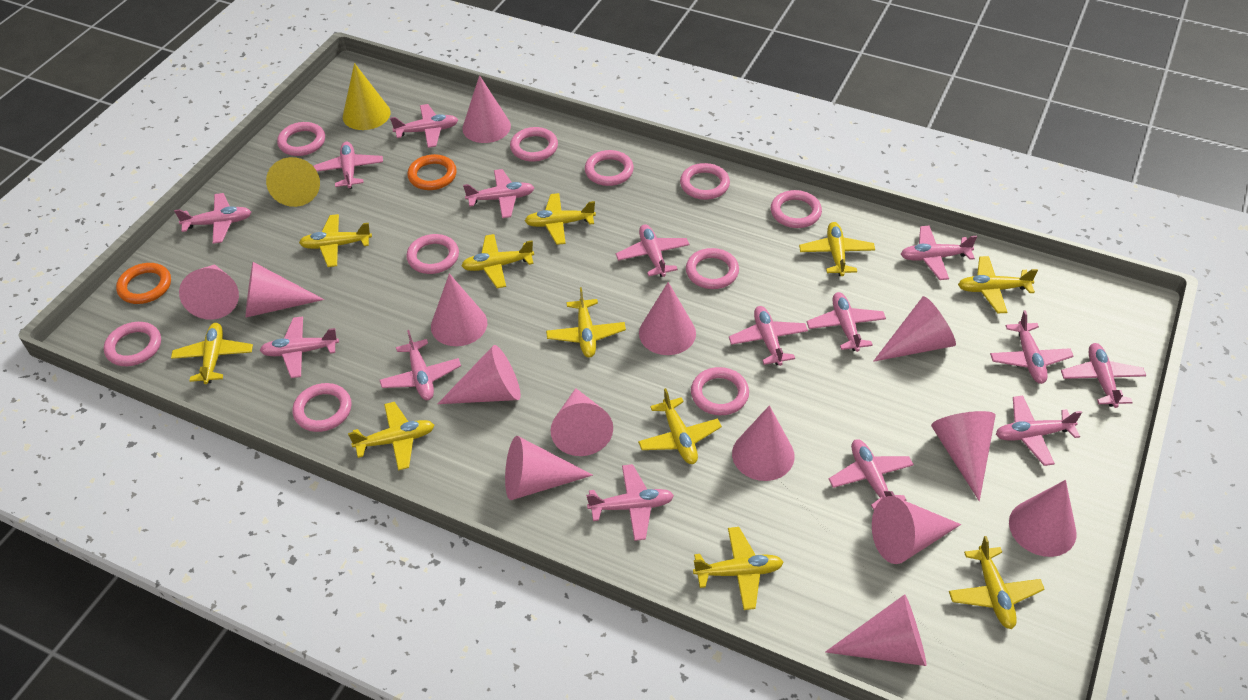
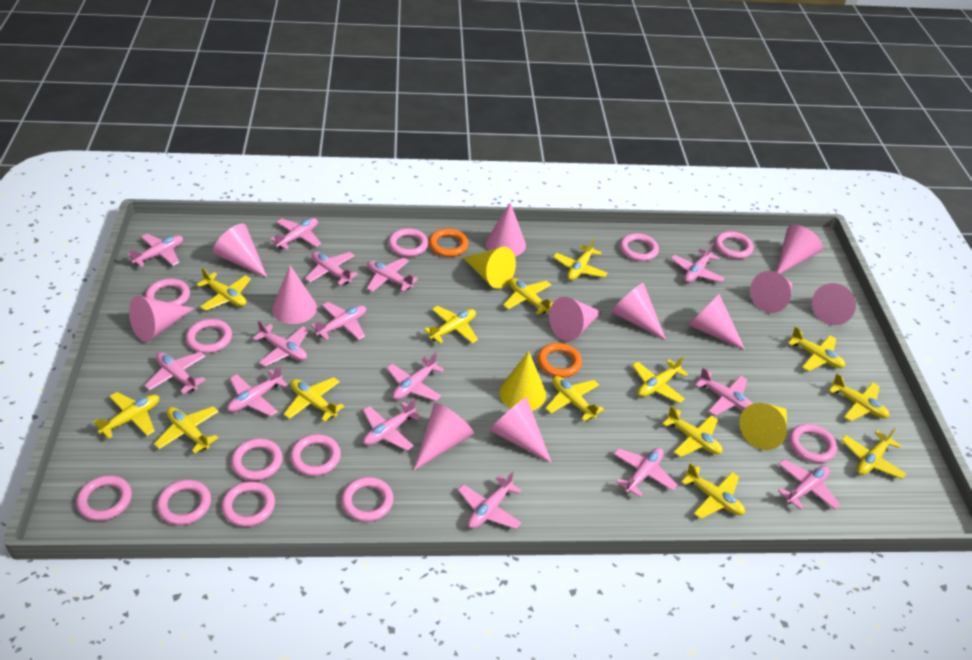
pink cone: 14 -> 12
pink ring: 10 -> 12
yellow cone: 2 -> 3
yellow plane: 11 -> 14

